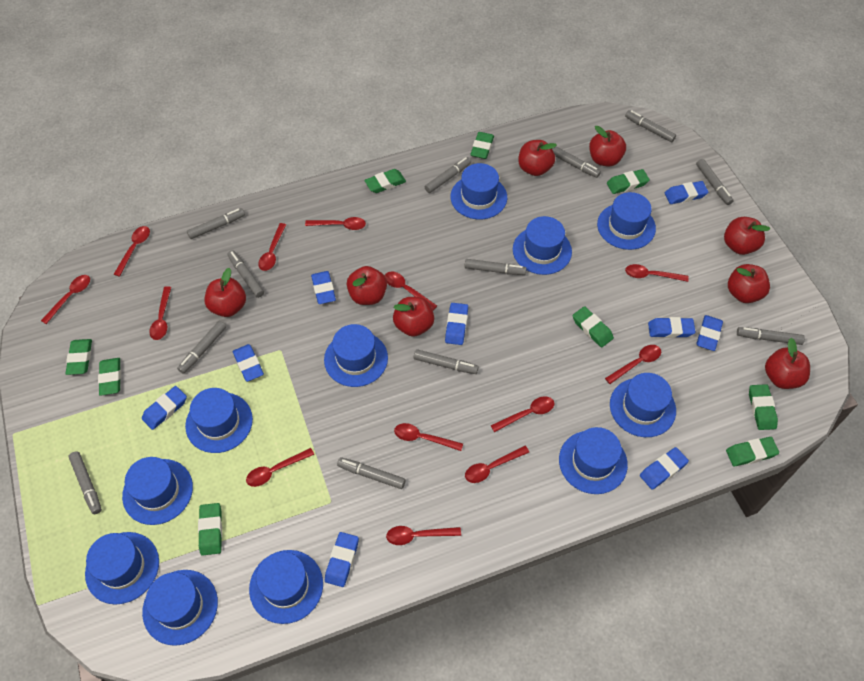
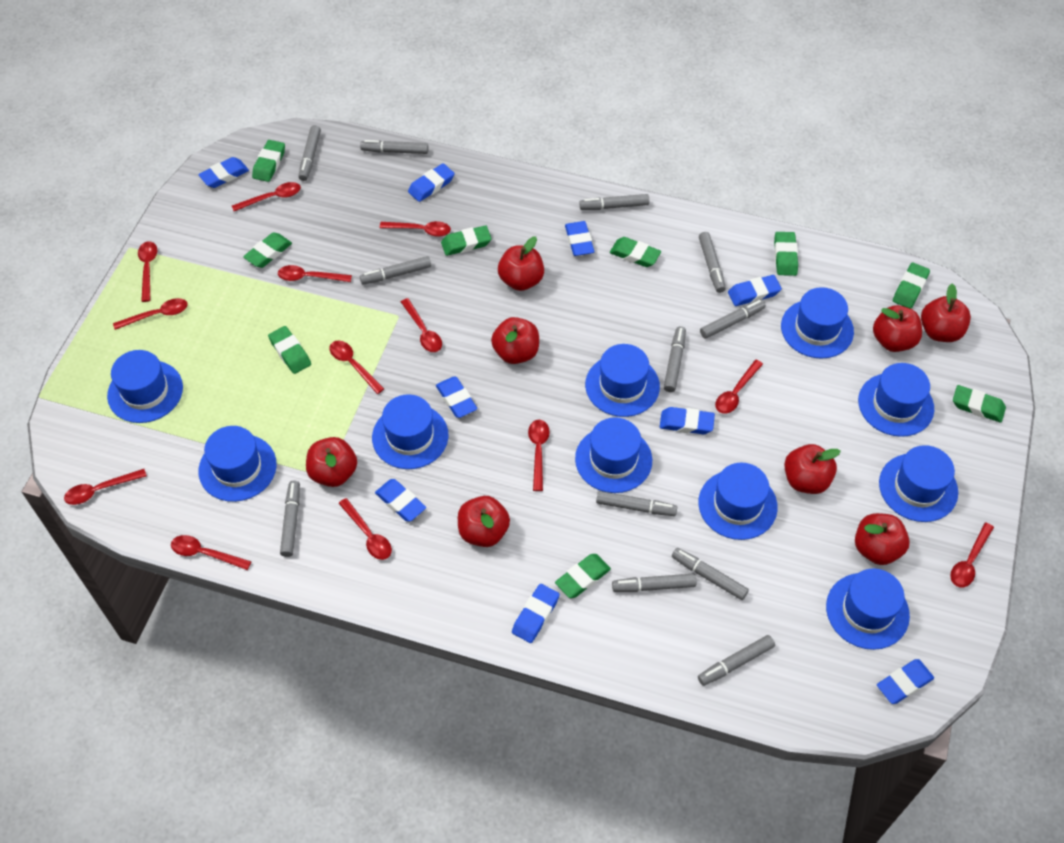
blue hat: 11 -> 10

